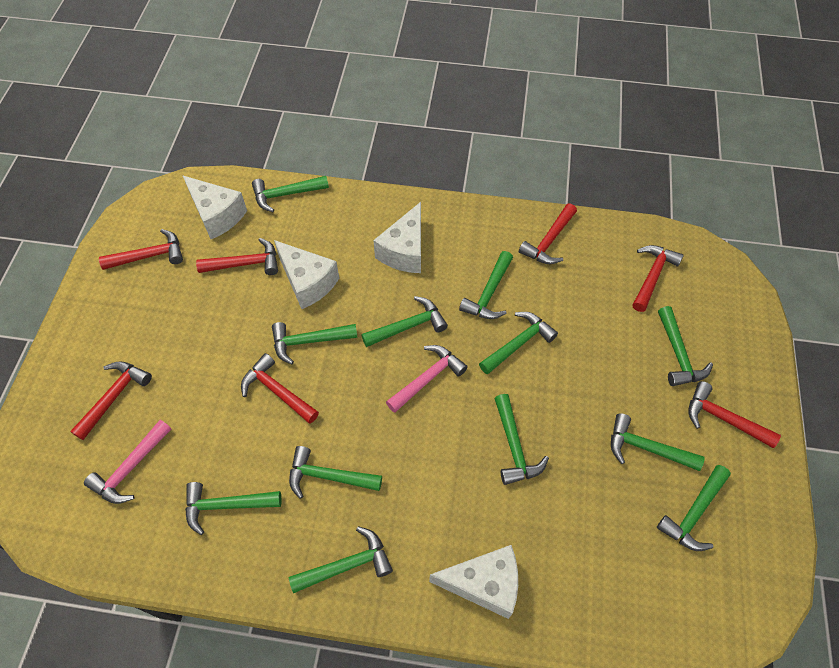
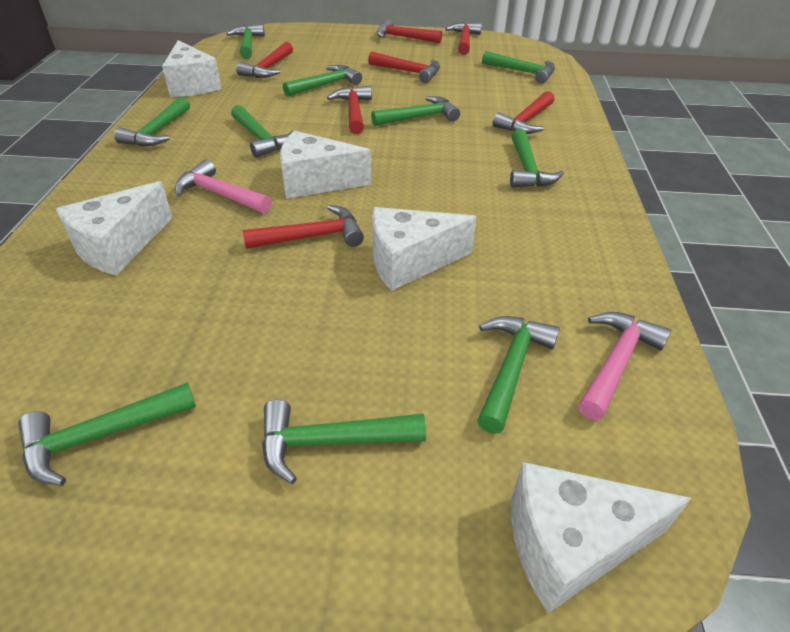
green hammer: 12 -> 10
white cheese: 4 -> 5

